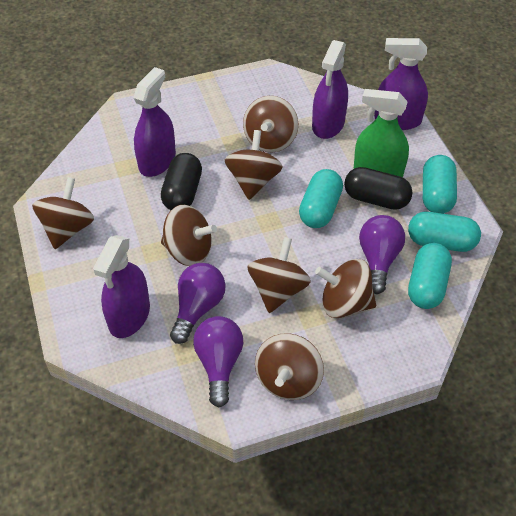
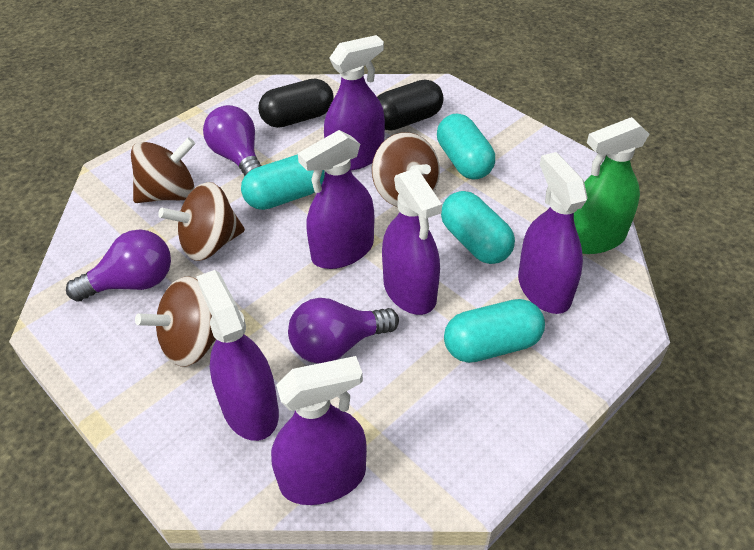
brown spinning top: 7 -> 4
purple spray bottle: 4 -> 6

